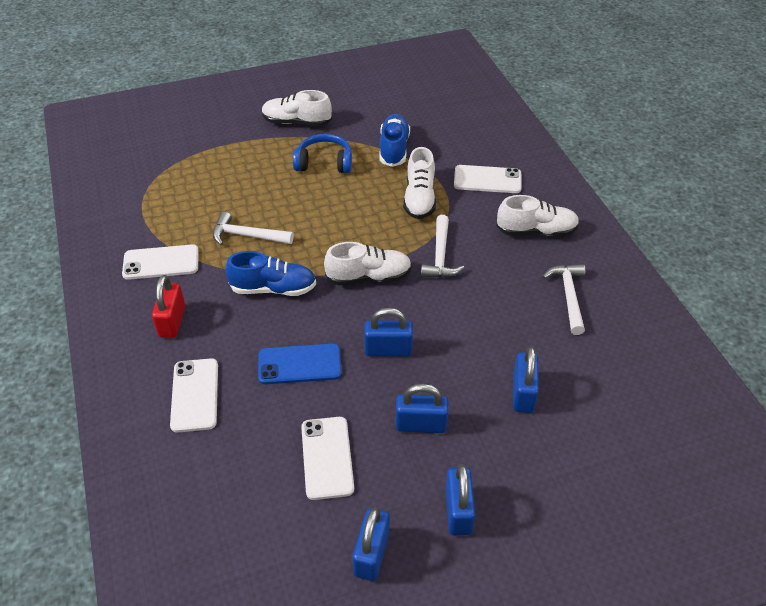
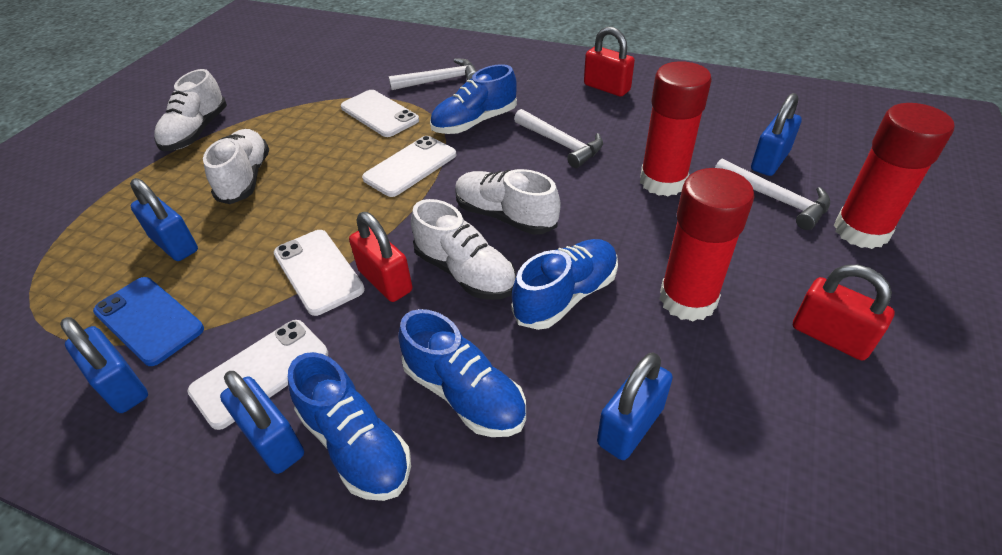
blue headphones: 1 -> 0
blue shoe: 2 -> 4
red glue stick: 0 -> 3
red padlock: 1 -> 3

